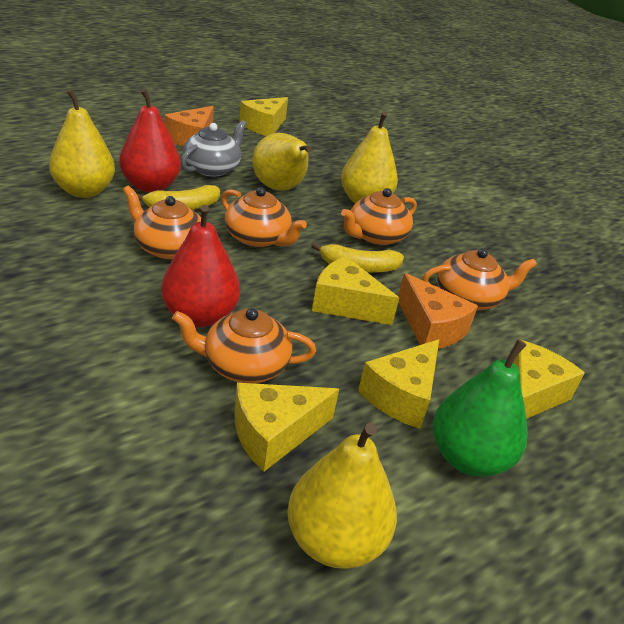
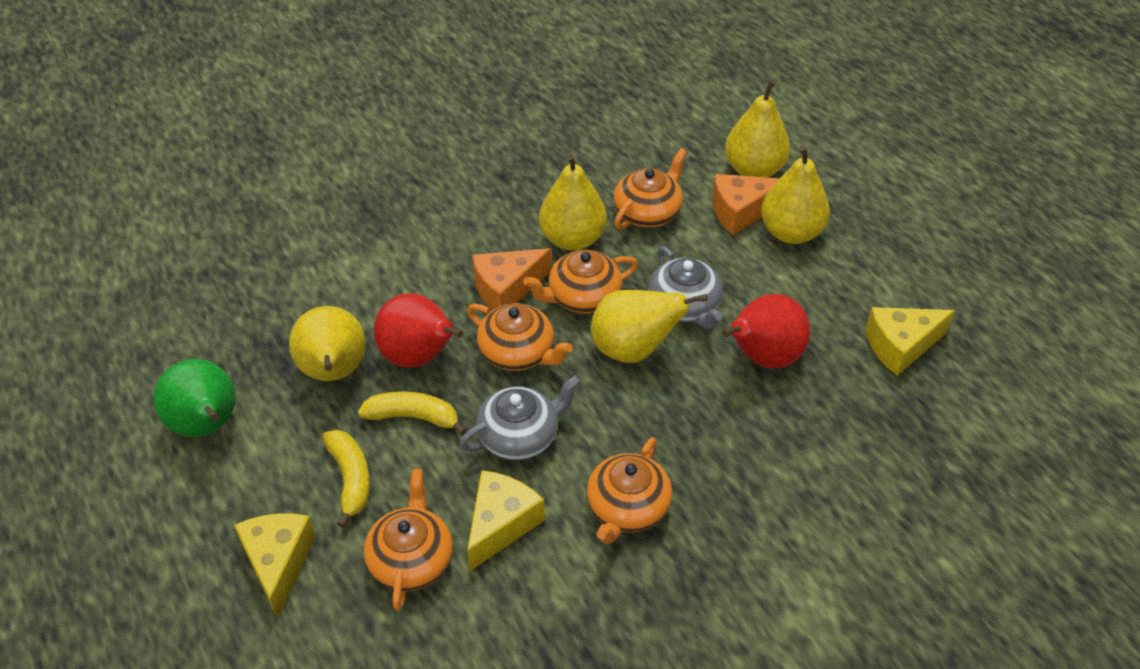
grey teapot: 1 -> 2
yellow cheese: 5 -> 3
yellow pear: 4 -> 5

